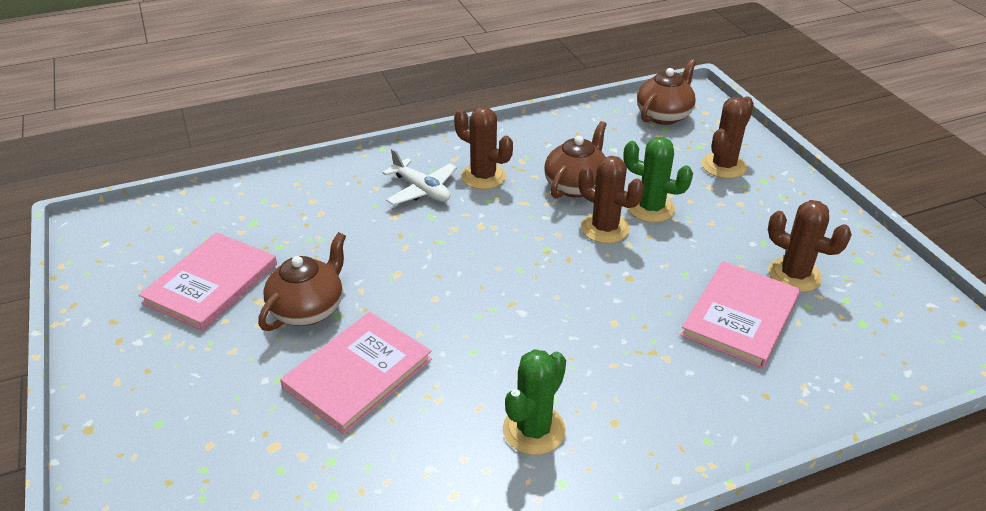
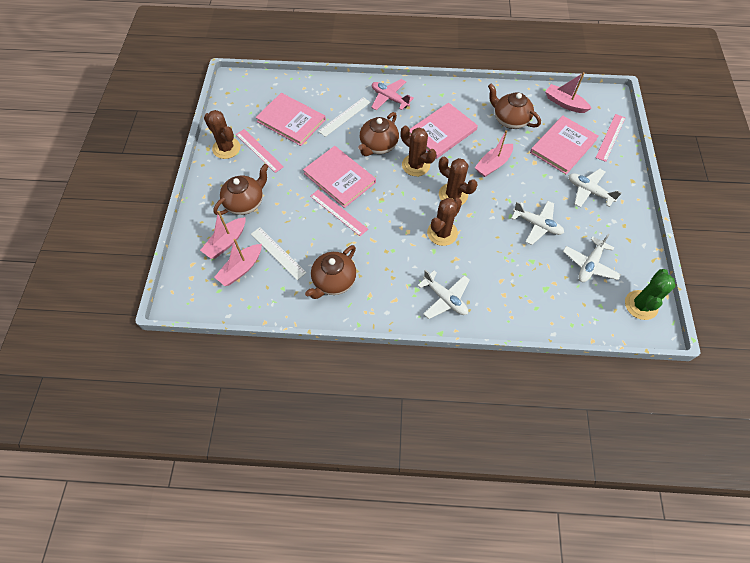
brown teapot: 3 -> 4
green cactus: 2 -> 1
pink boat: 0 -> 4
pink book: 3 -> 4
pink plane: 0 -> 1
pink ruler: 0 -> 3
white plane: 1 -> 4
white ruler: 0 -> 2

